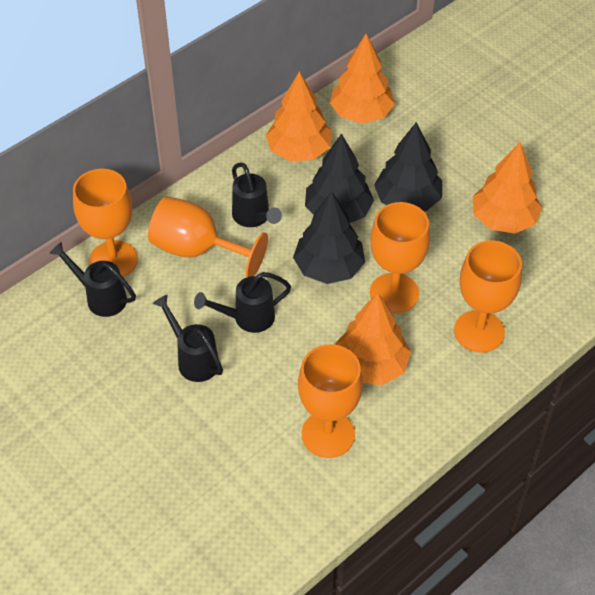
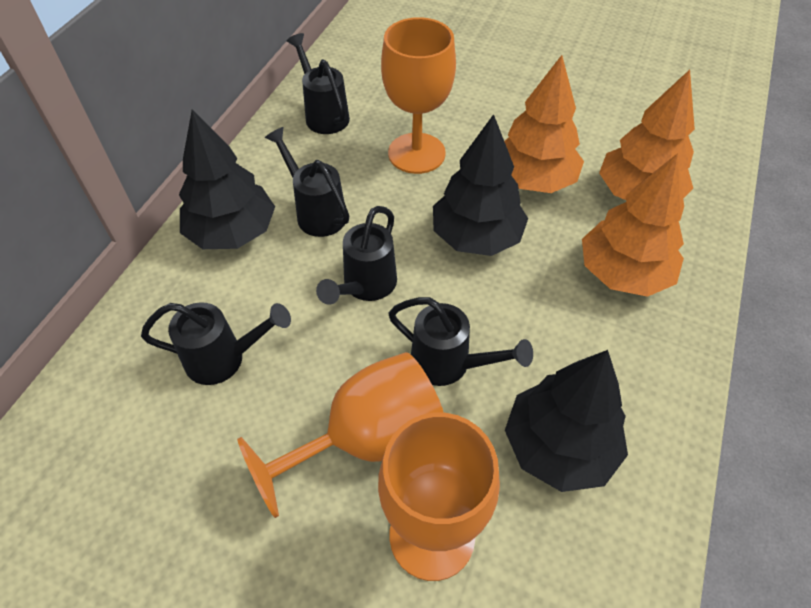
black watering can: 4 -> 5
orange goblet: 5 -> 3
orange tree: 4 -> 3

